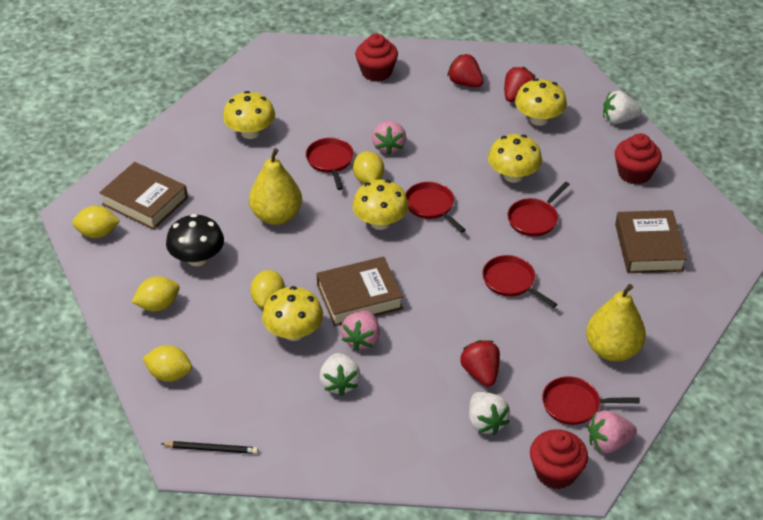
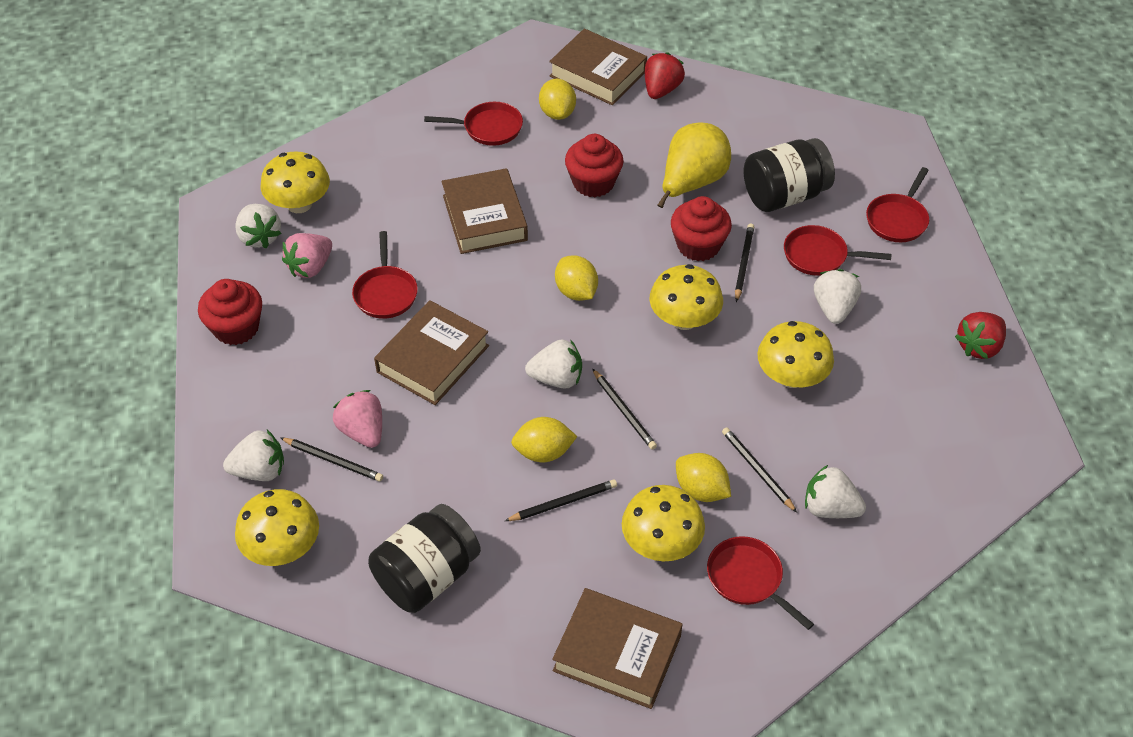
black jar: 0 -> 2
black mushroom: 1 -> 0
black pencil: 1 -> 5
brown book: 3 -> 4
pink strawberry: 3 -> 2
red strawberry: 3 -> 2
white strawberry: 3 -> 5
yellow lemon: 5 -> 4
yellow pear: 2 -> 1

